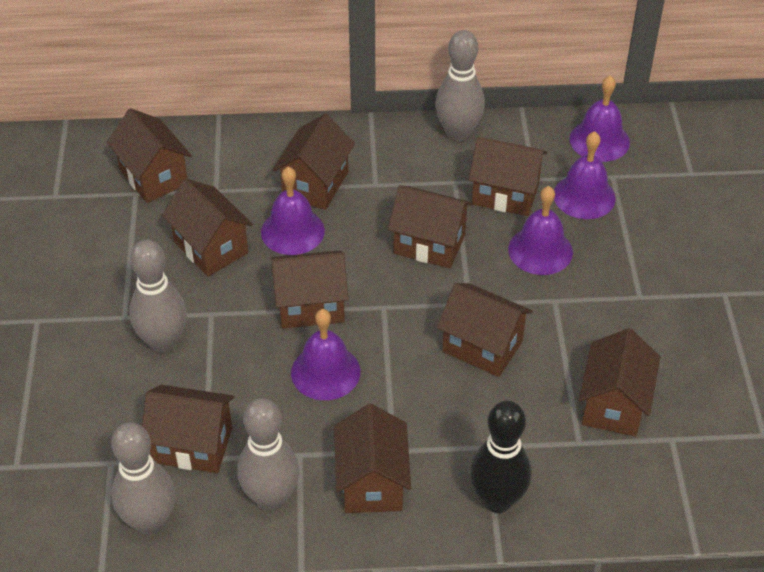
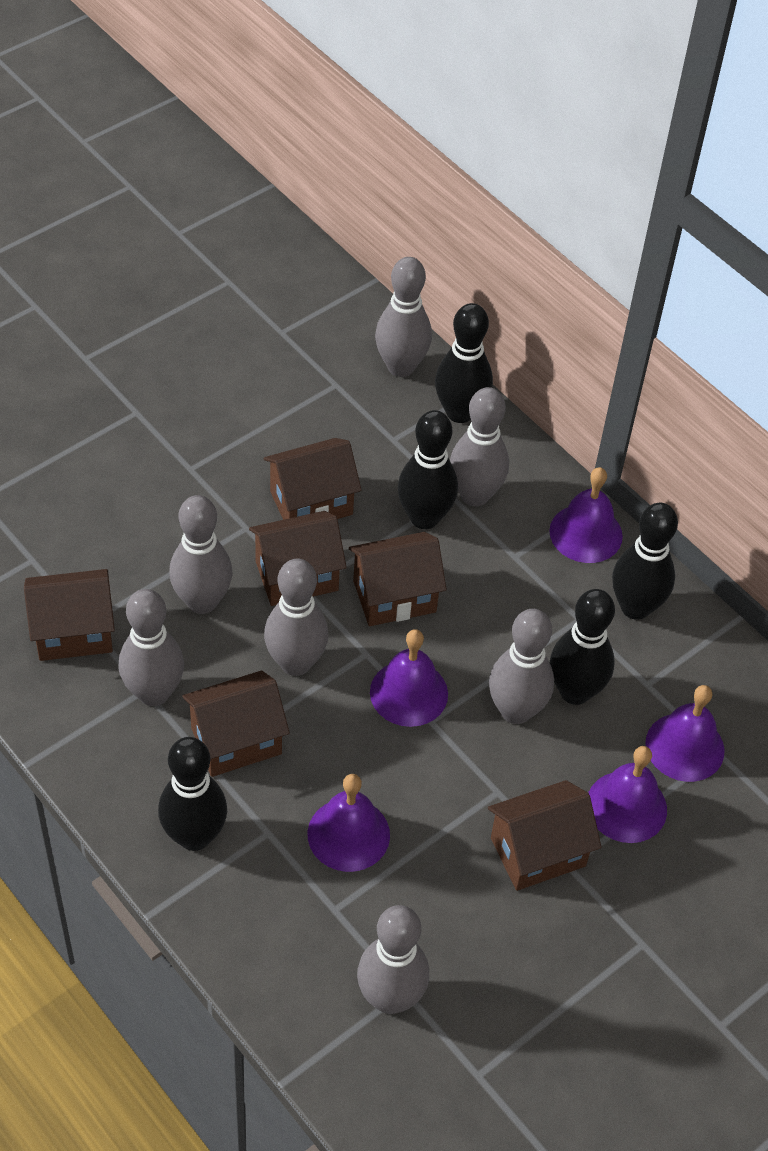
black bowling pin: 1 -> 5
brown house: 10 -> 6
grey bowling pin: 4 -> 7

